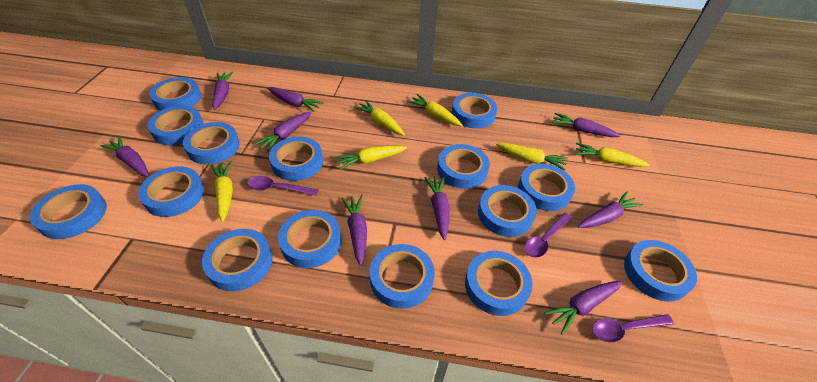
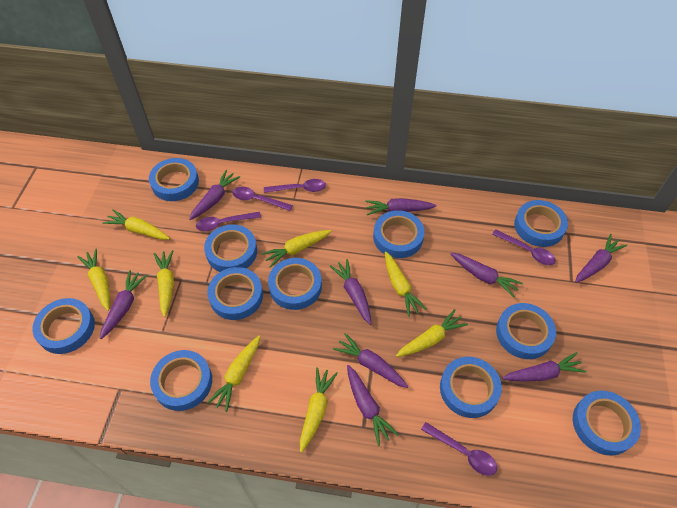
blue tape: 15 -> 11
purple spoon: 3 -> 5
yellow carrot: 6 -> 8

